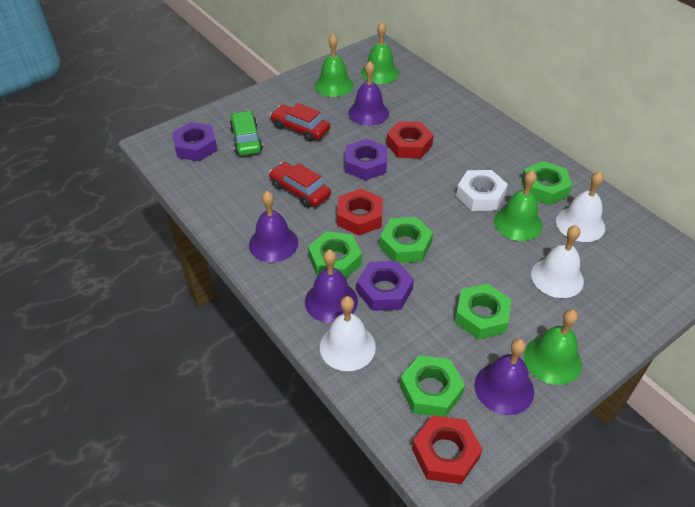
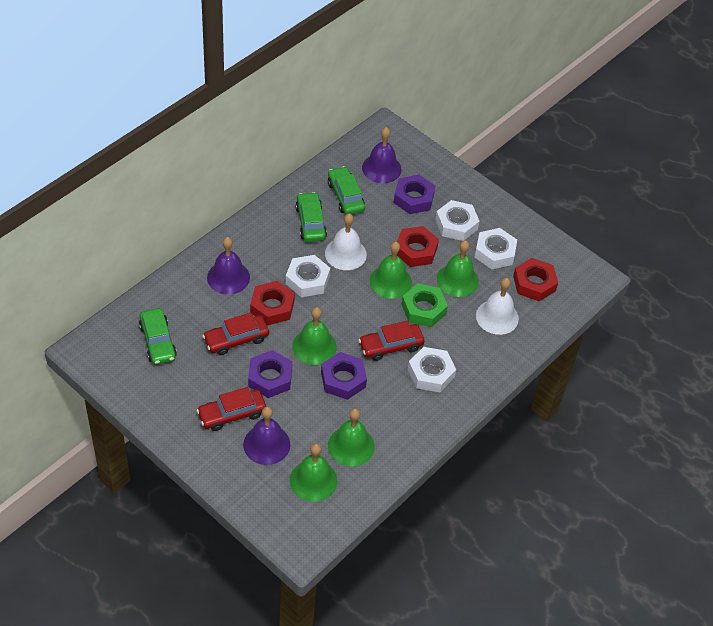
green bell: 4 -> 5
green car: 1 -> 3
green nut: 5 -> 1
purple bell: 4 -> 3
red car: 2 -> 3
white bell: 3 -> 2
white nut: 1 -> 4

